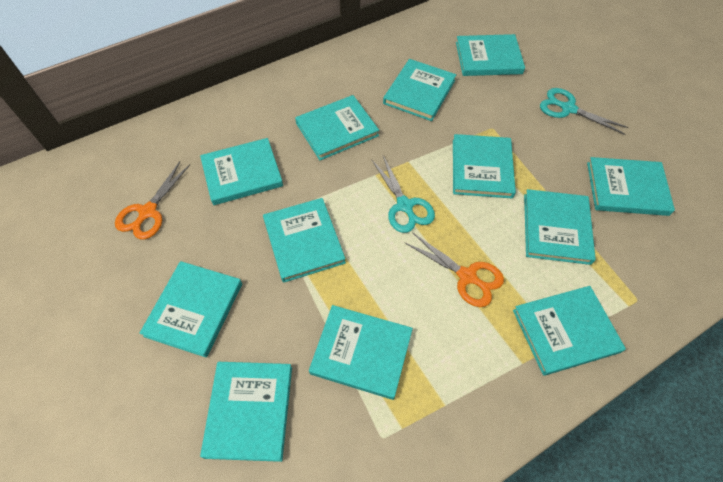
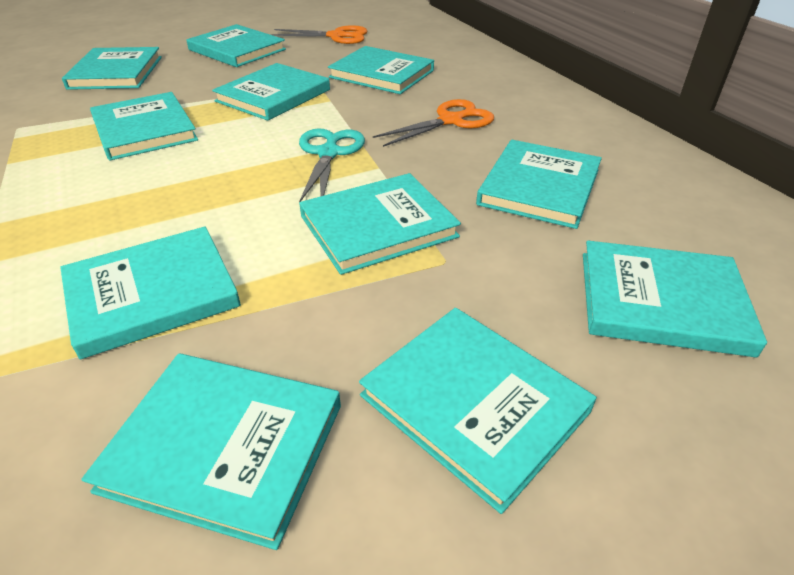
turquoise book: 12 -> 11
turquoise scissors: 2 -> 1

